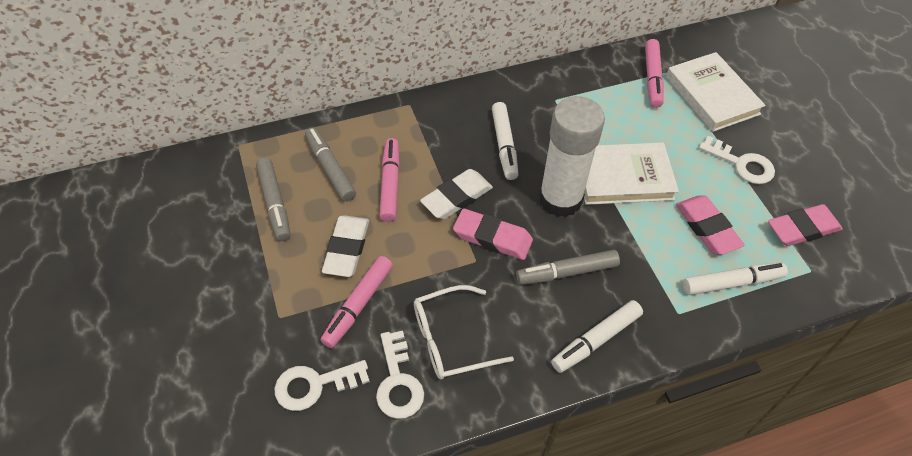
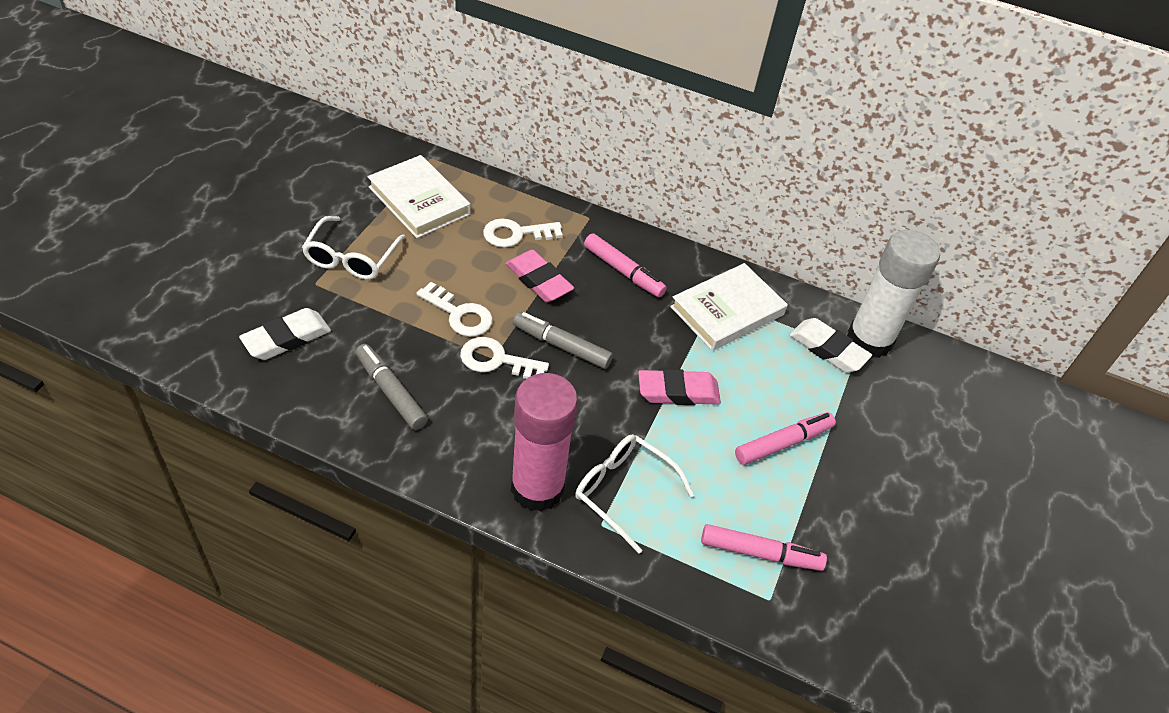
grey marker: 3 -> 2
pink eraser: 3 -> 2
pink glue stick: 0 -> 1
white glasses: 1 -> 2
white marker: 3 -> 0

